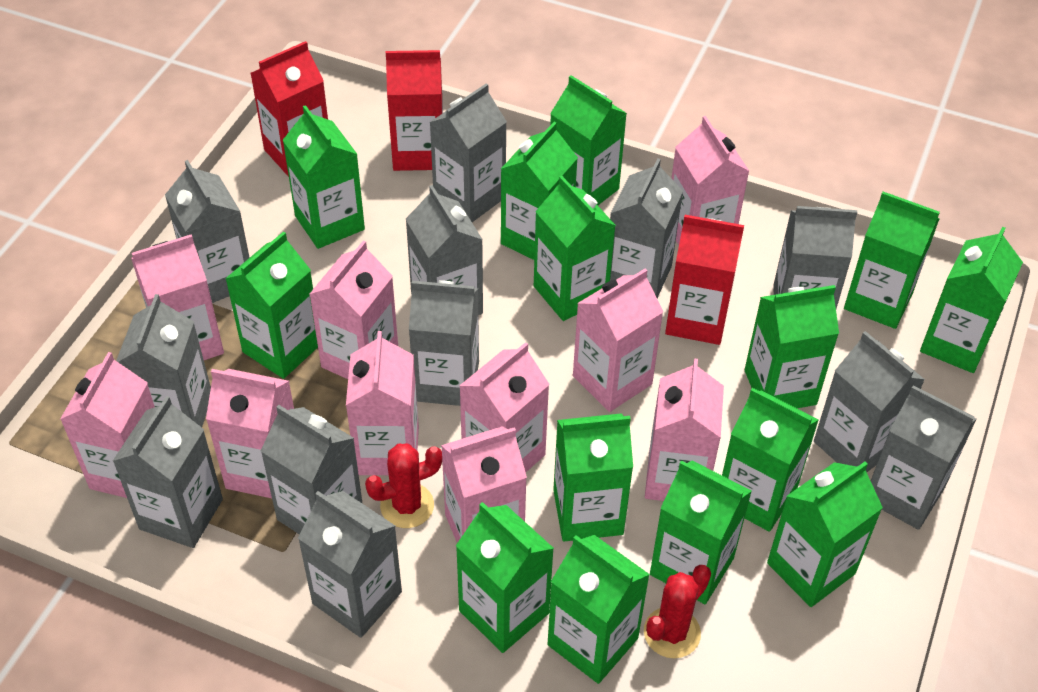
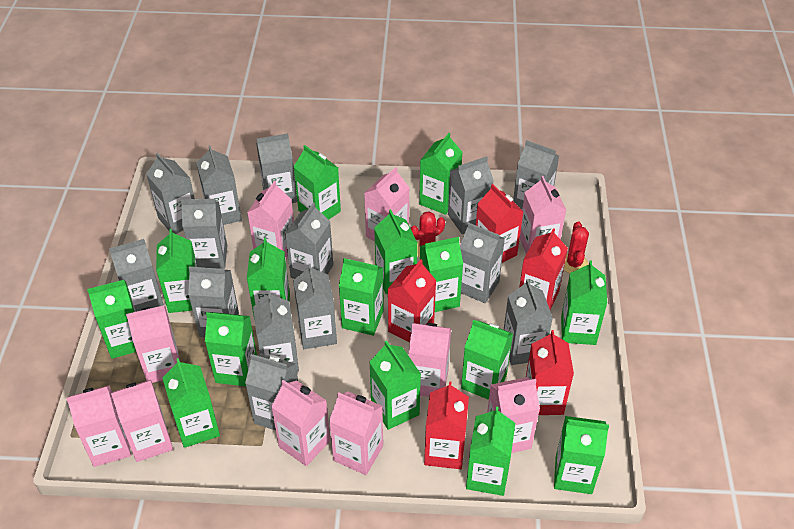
green carton: 14 -> 15
grey carton: 12 -> 14
red carton: 3 -> 5

